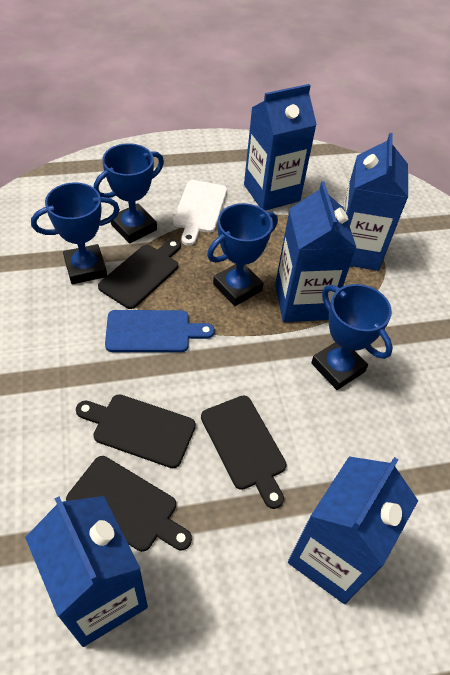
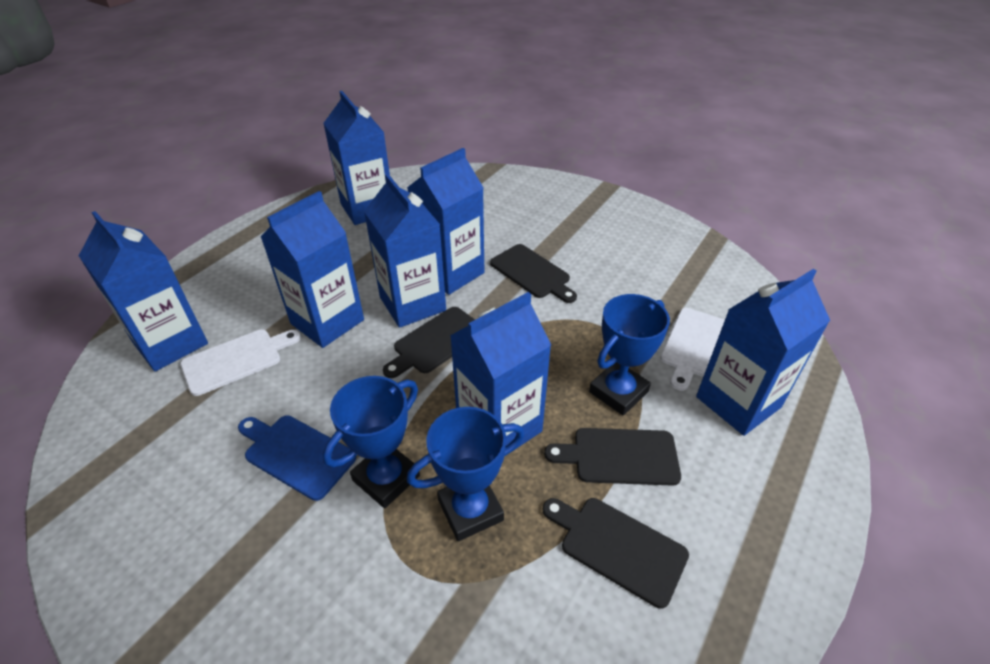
blue carton: 5 -> 7
blue trophy: 4 -> 3
white cutting board: 1 -> 2

